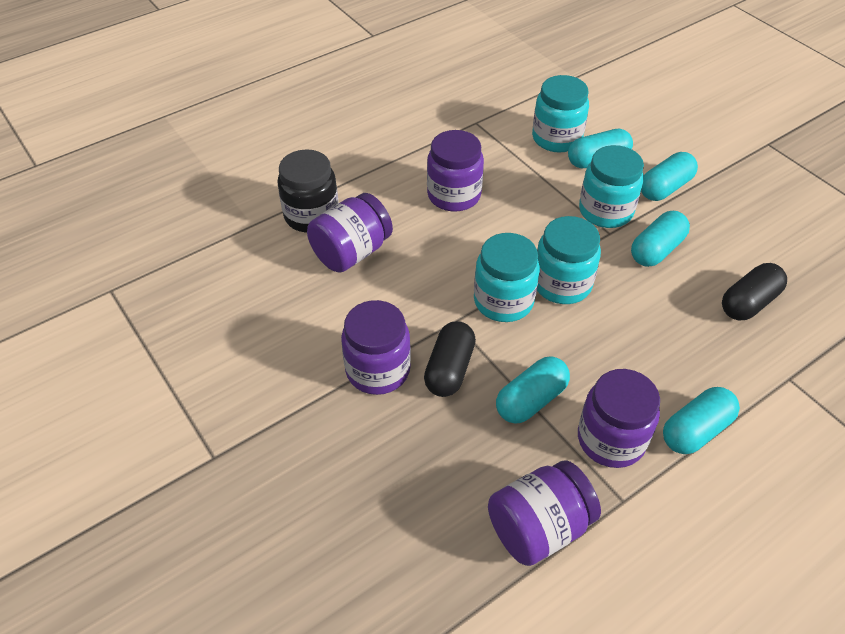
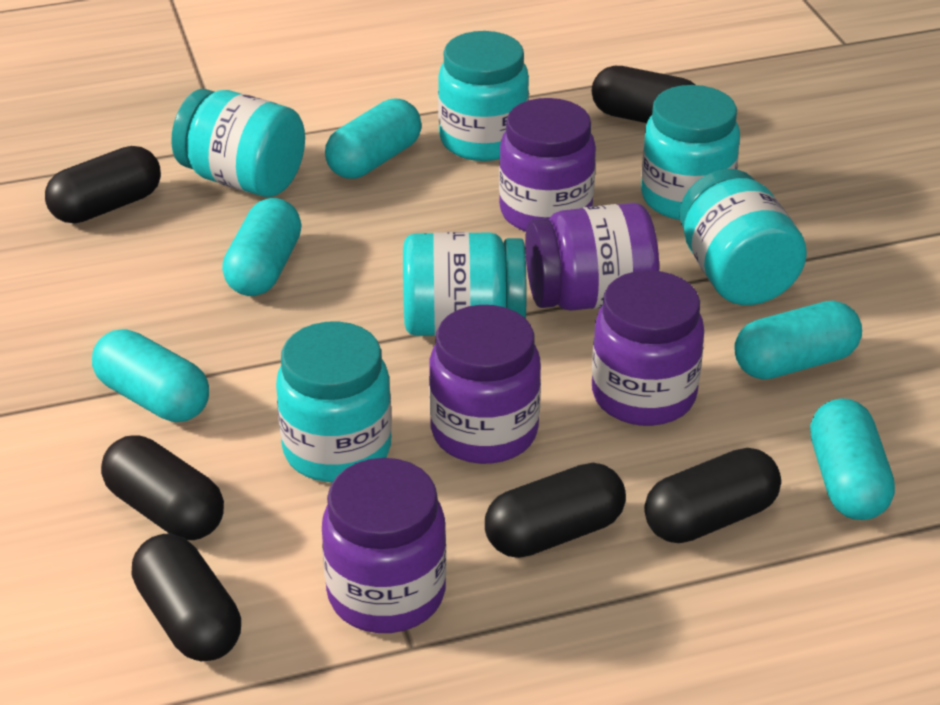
black capsule: 2 -> 6
black jar: 1 -> 0
turquoise jar: 4 -> 6

